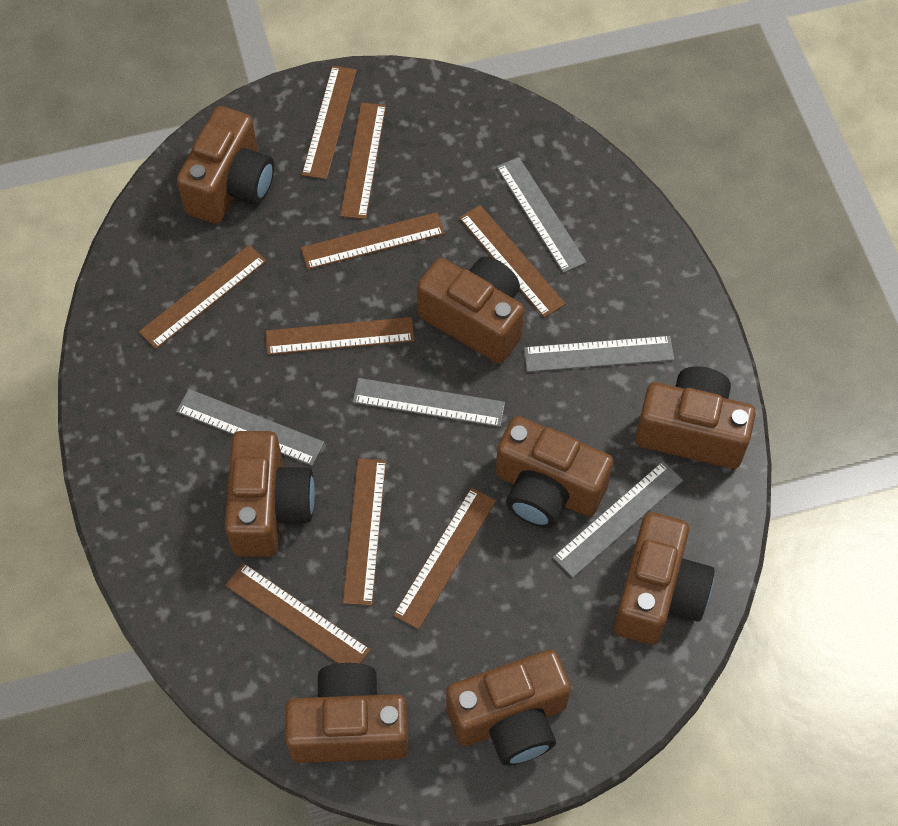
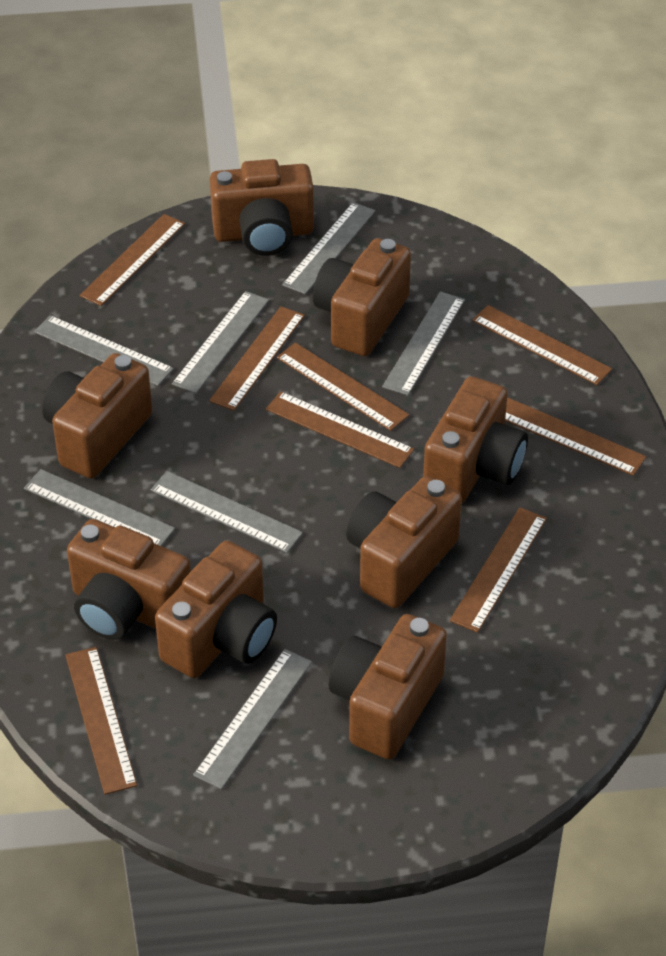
brown ruler: 9 -> 8
grey ruler: 5 -> 7

